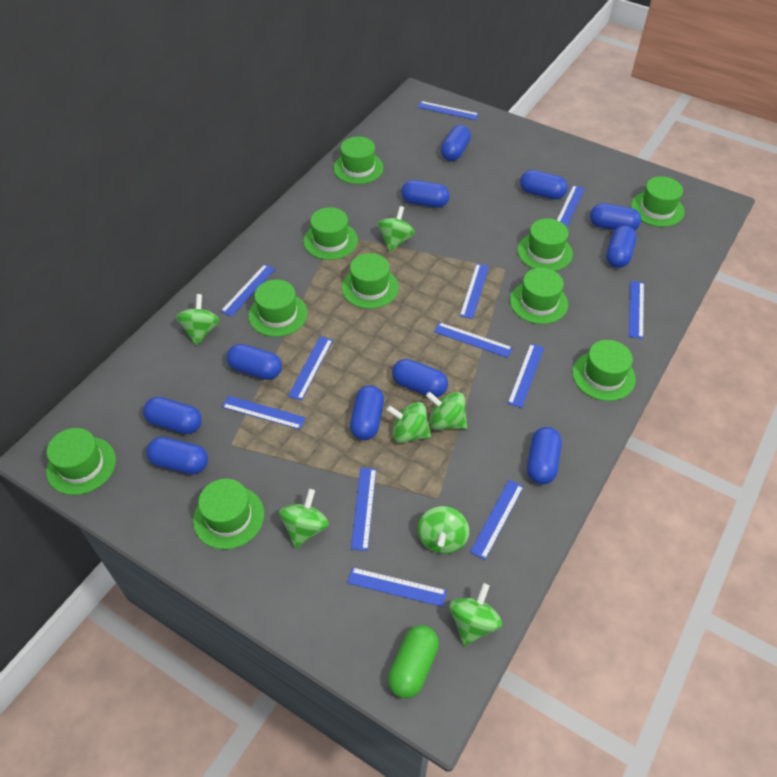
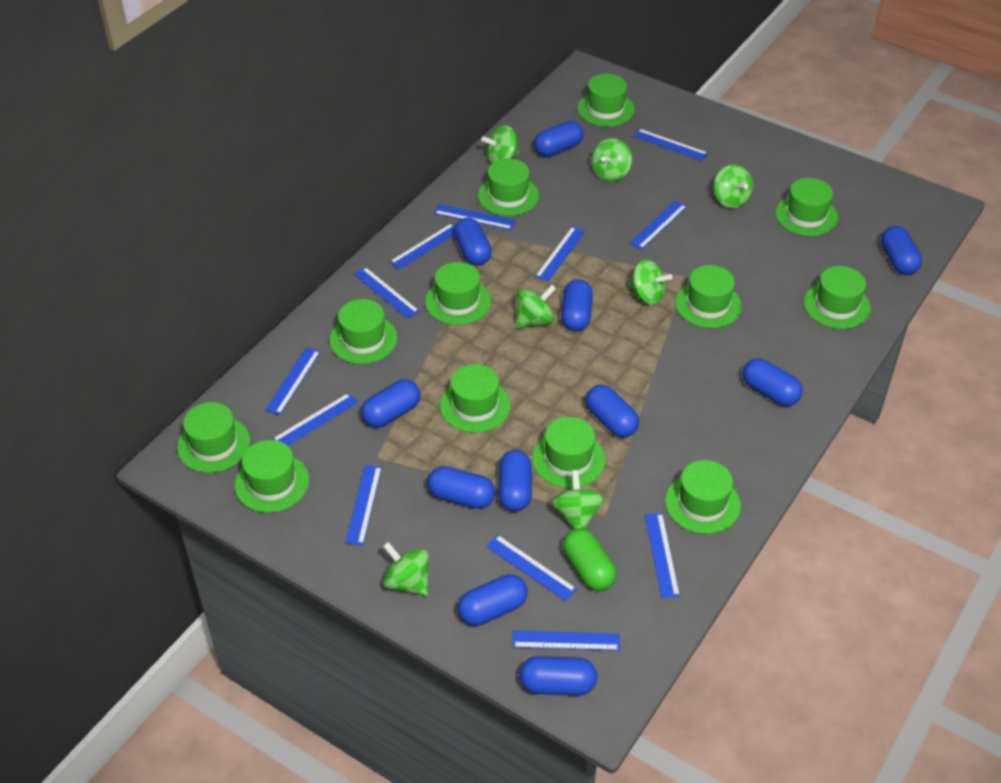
green hat: 10 -> 12

